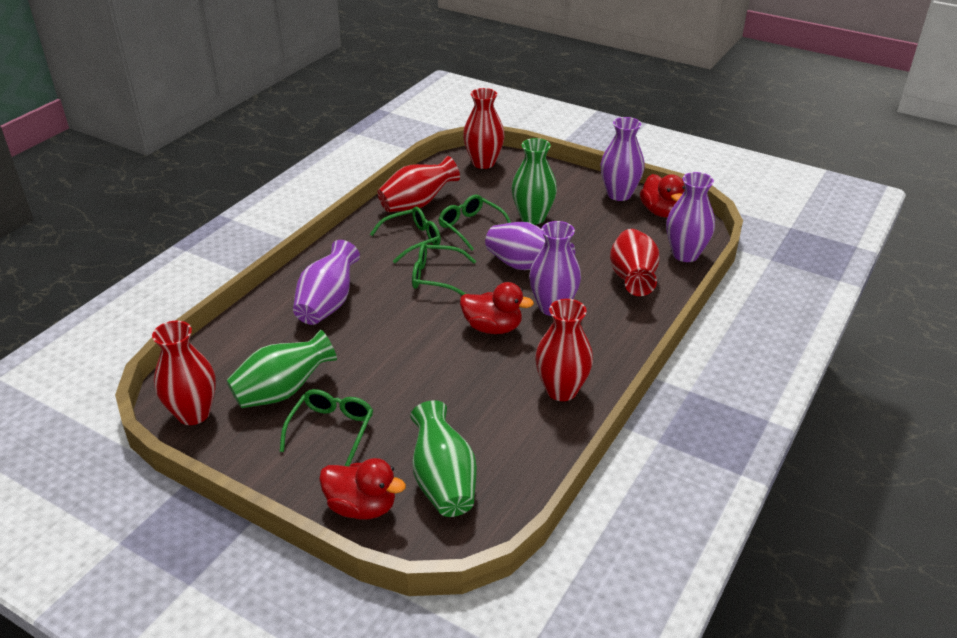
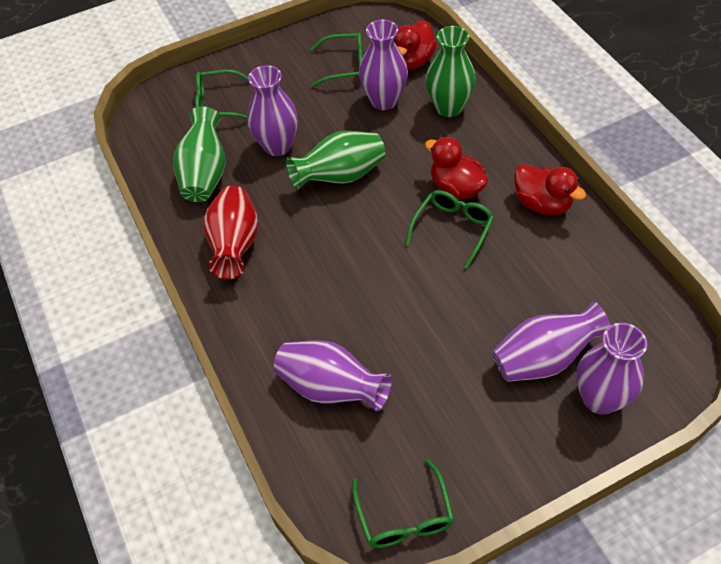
red vase: 5 -> 1

